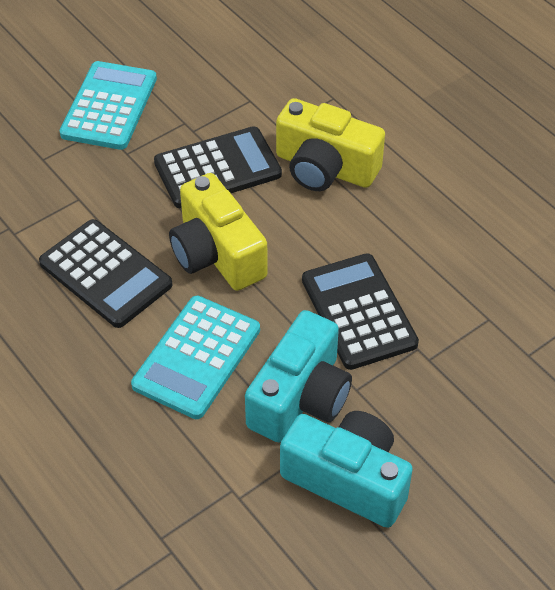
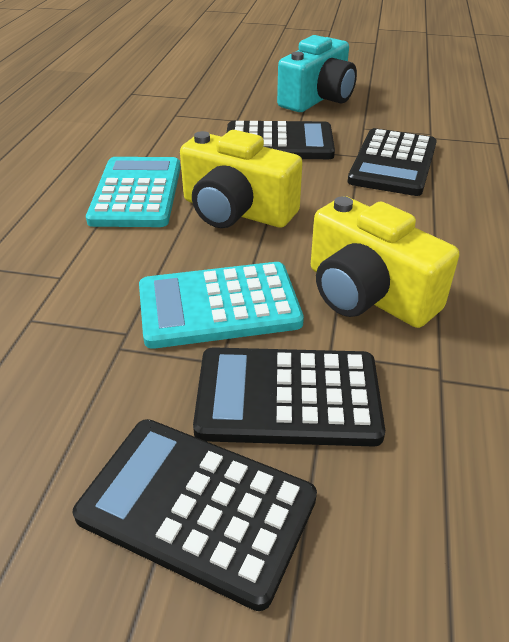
black calculator: 3 -> 4
turquoise camera: 2 -> 1

